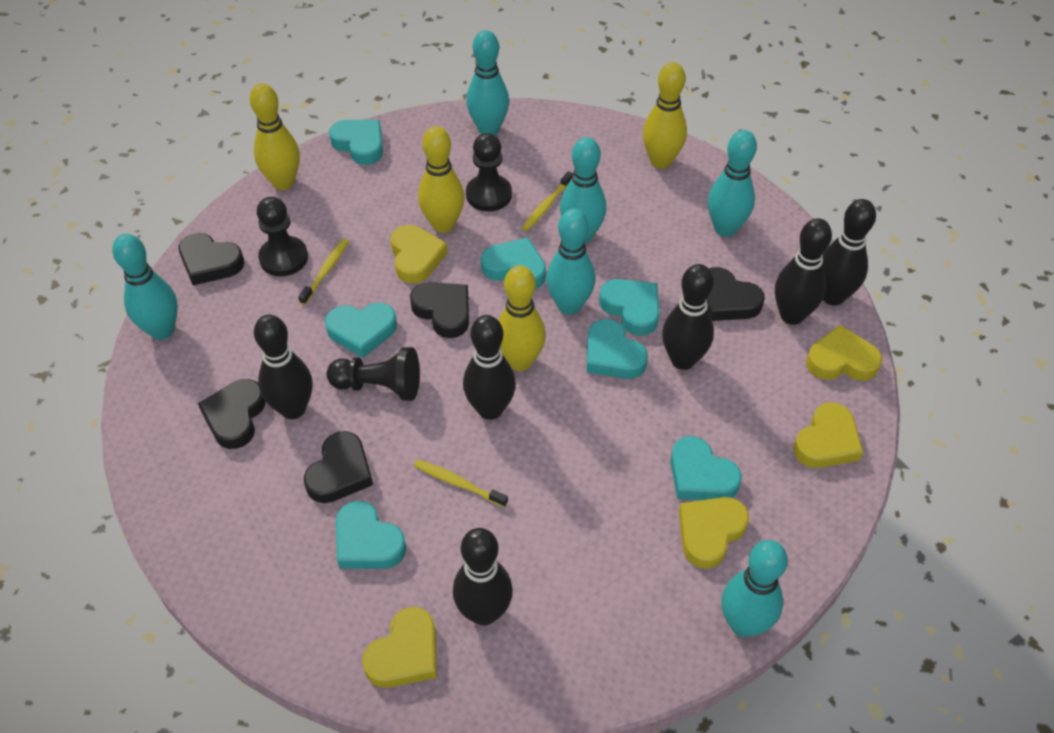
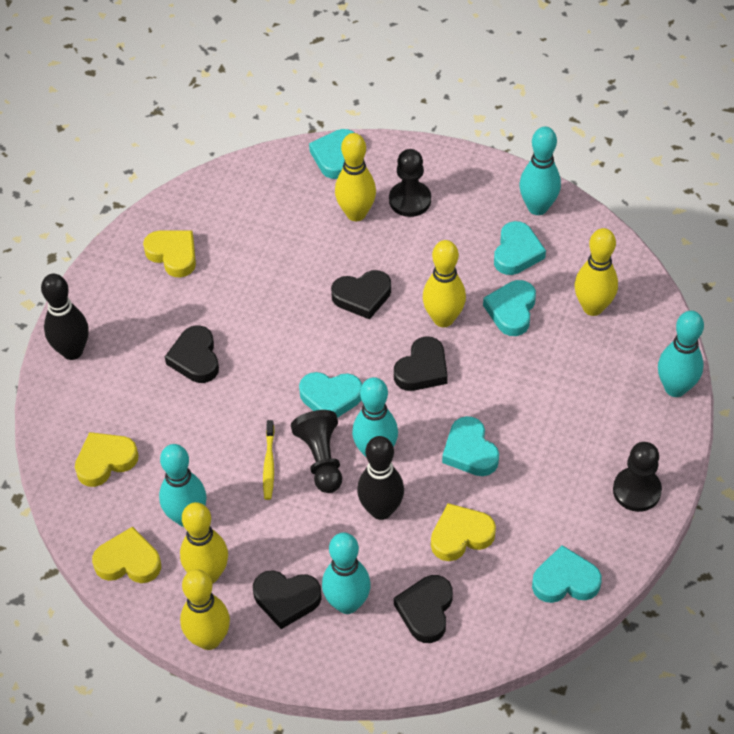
black bowling pin: 6 -> 2
turquoise bowling pin: 6 -> 5
turquoise heart: 7 -> 6
yellow bowling pin: 4 -> 5
yellow heart: 5 -> 4
yellow toothbrush: 3 -> 1

